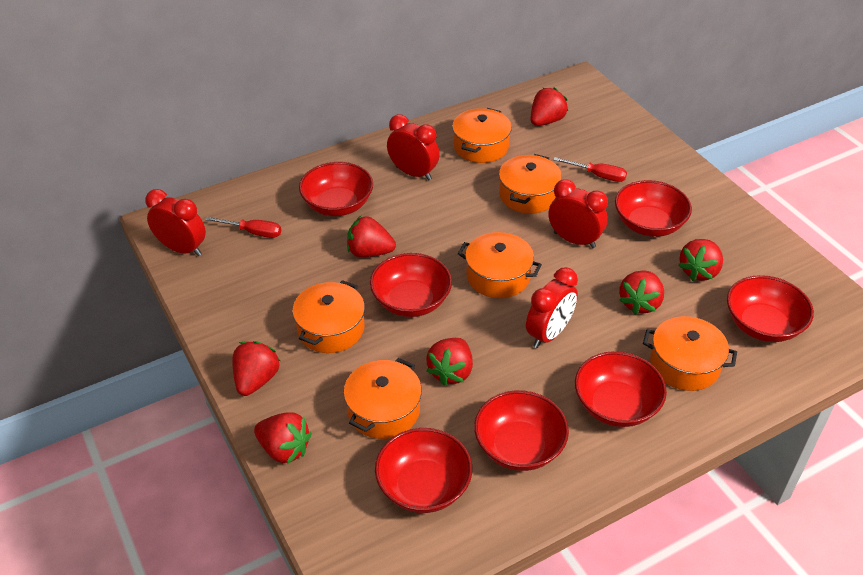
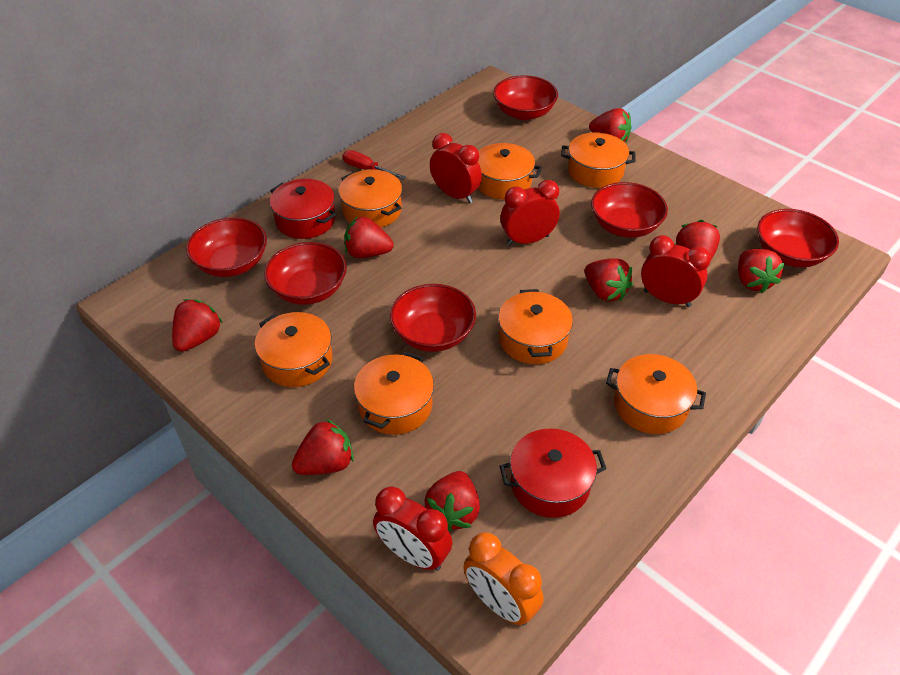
orange clock: 0 -> 1
orange pot: 6 -> 7
red bowl: 7 -> 6
red pot: 0 -> 2
red screwdriver: 2 -> 1
red strawberry: 7 -> 8

